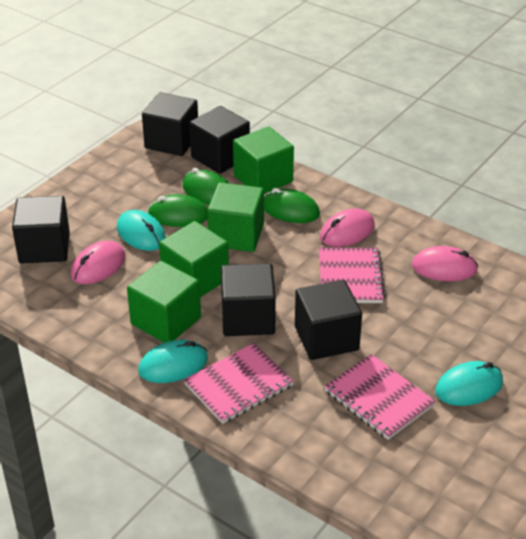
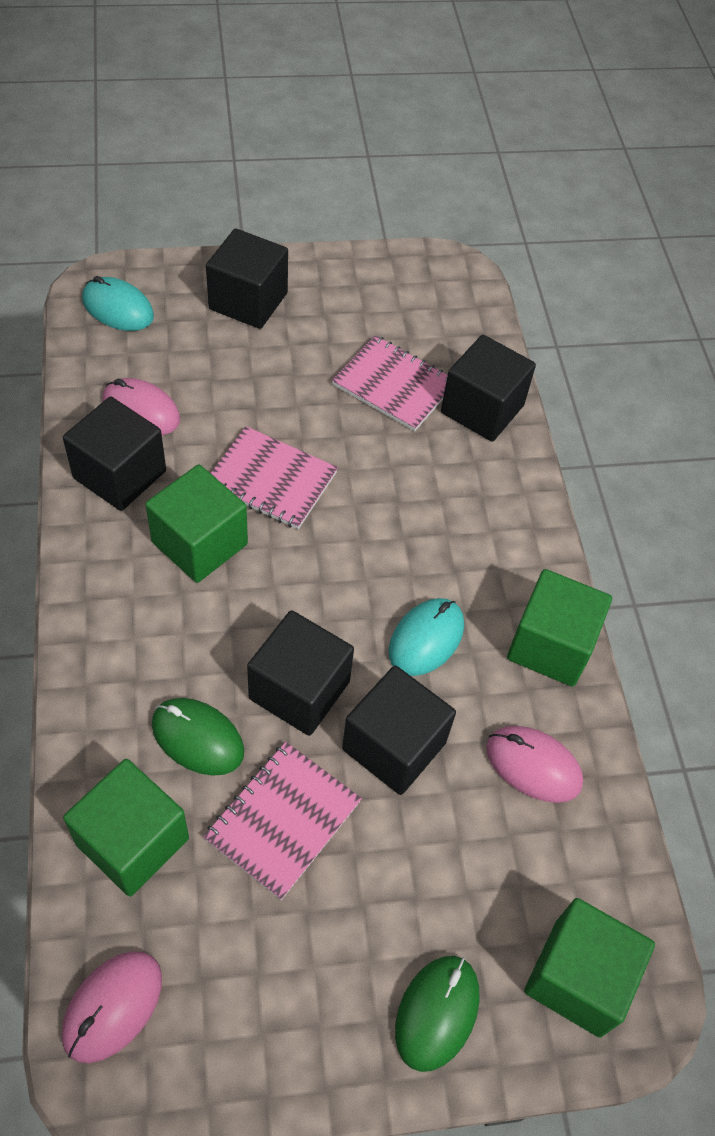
green mouse: 3 -> 2
turquoise mouse: 3 -> 2

